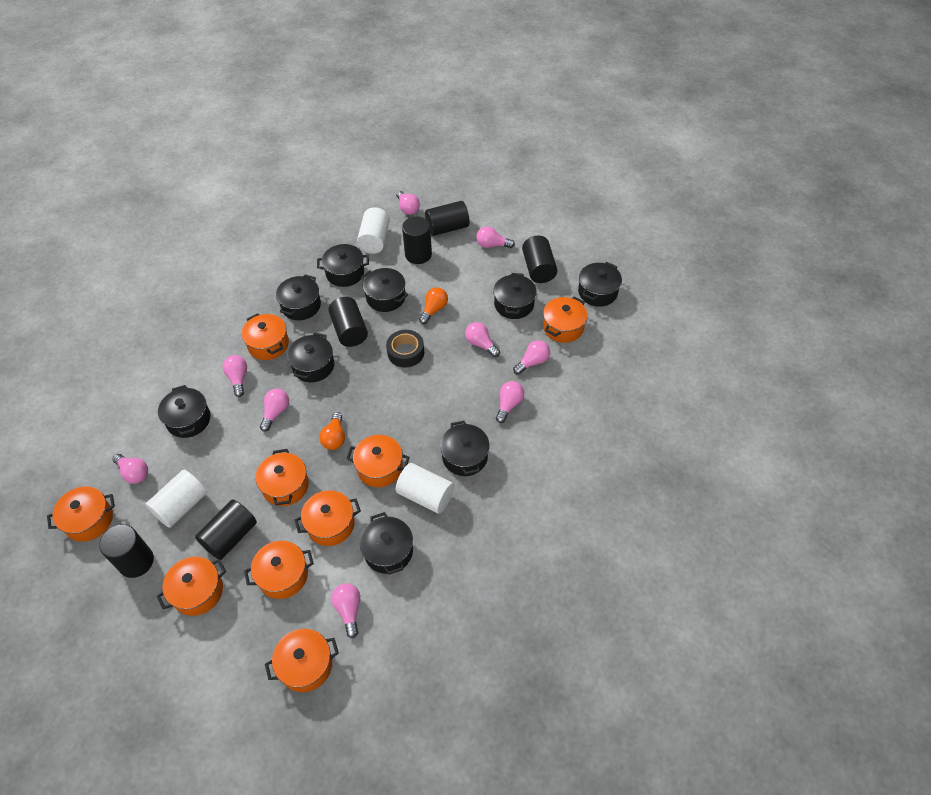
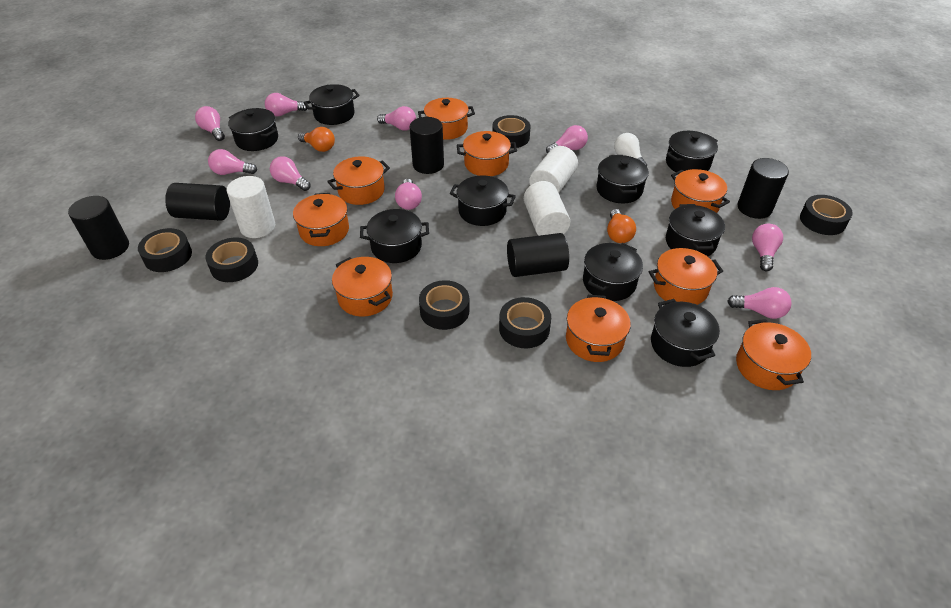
black cylinder: 6 -> 5
black tape: 1 -> 6
white light bulb: 0 -> 1

